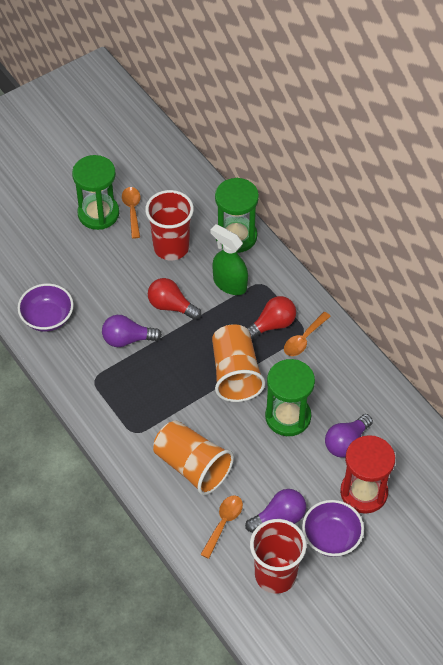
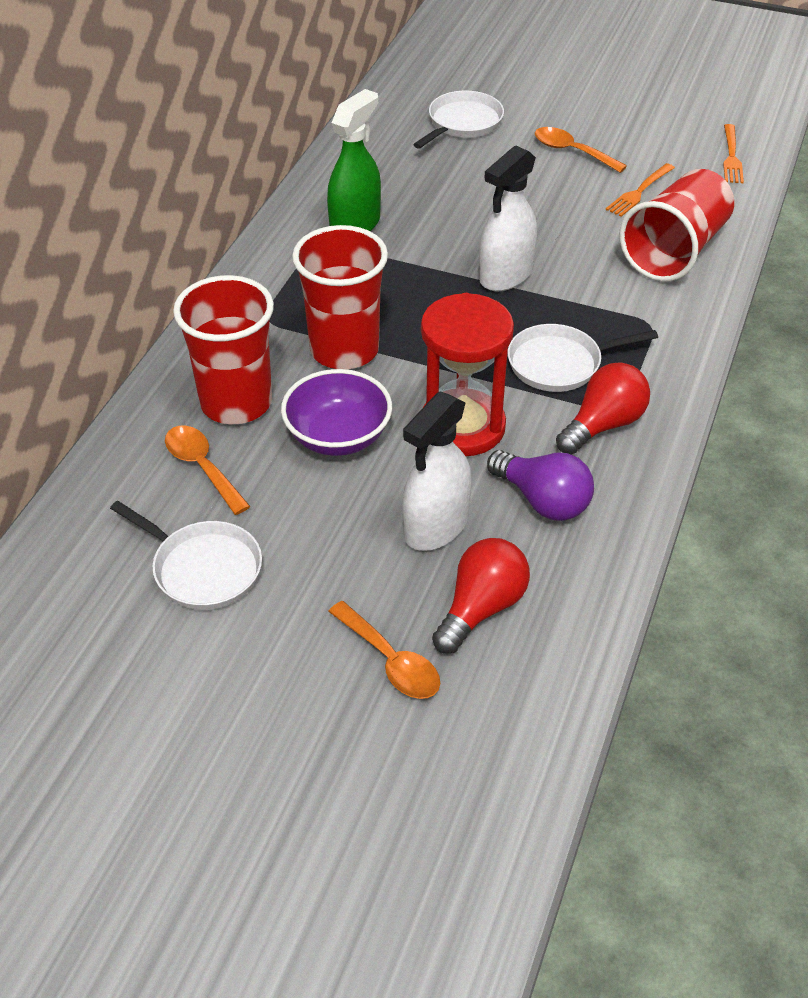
green hourglass: 3 -> 0
orange cup: 2 -> 0
orange fork: 0 -> 2
purple bowl: 2 -> 1
purple light bulb: 3 -> 1
red cup: 2 -> 3
white pan: 0 -> 3
white spray bottle: 0 -> 2

